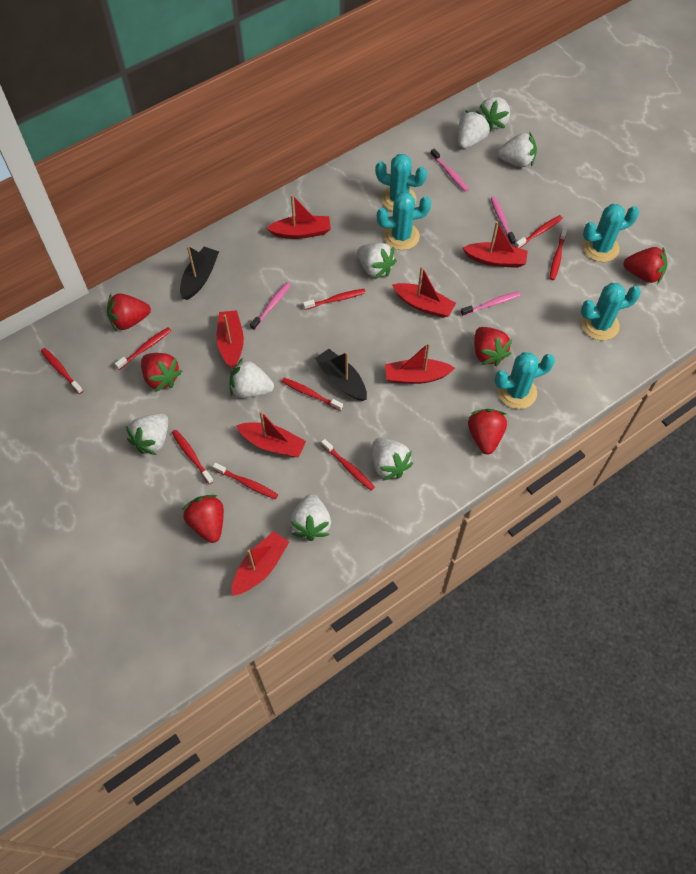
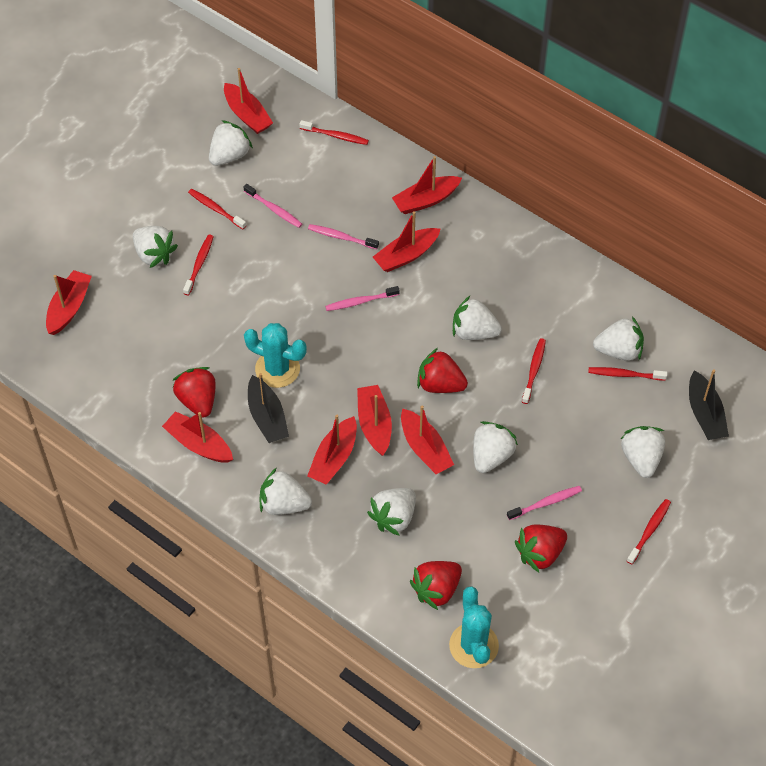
red boat: 7 -> 8
red strawberry: 6 -> 4
red toothbrush: 9 -> 6
turquoise cactus: 5 -> 2

